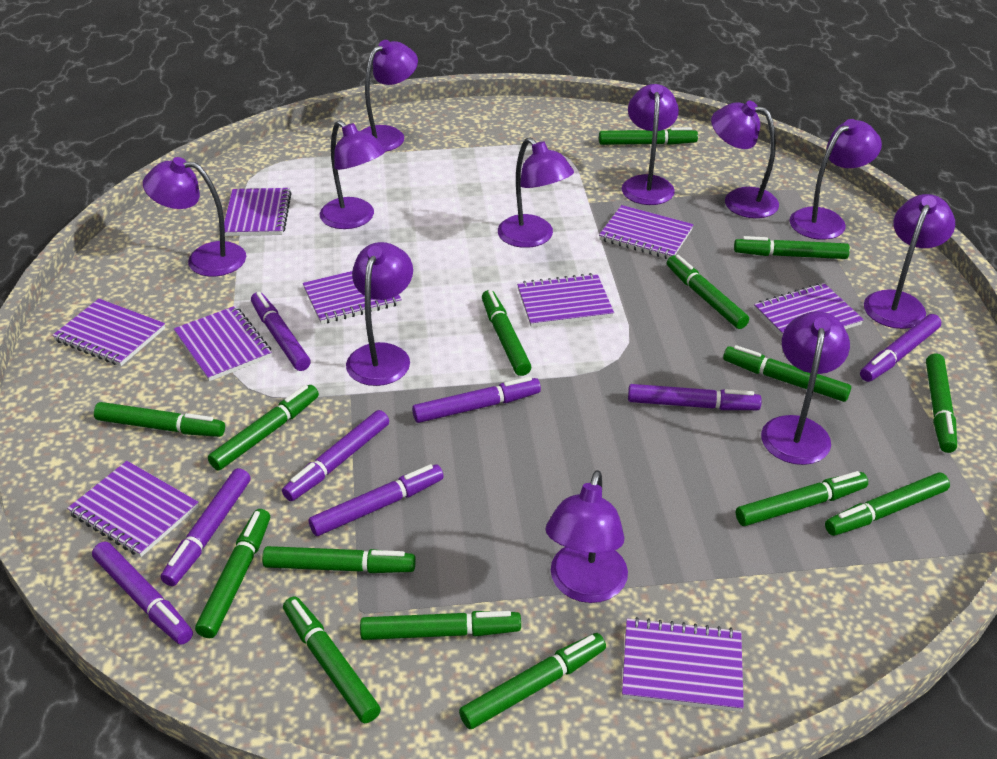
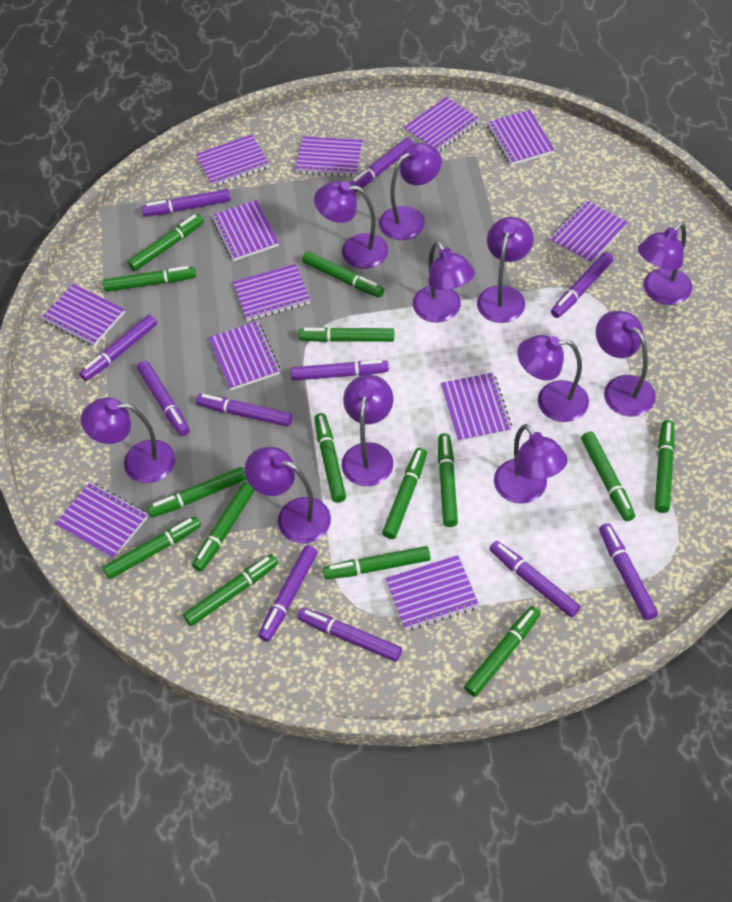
purple marker: 8 -> 11
purple notebook: 9 -> 12

